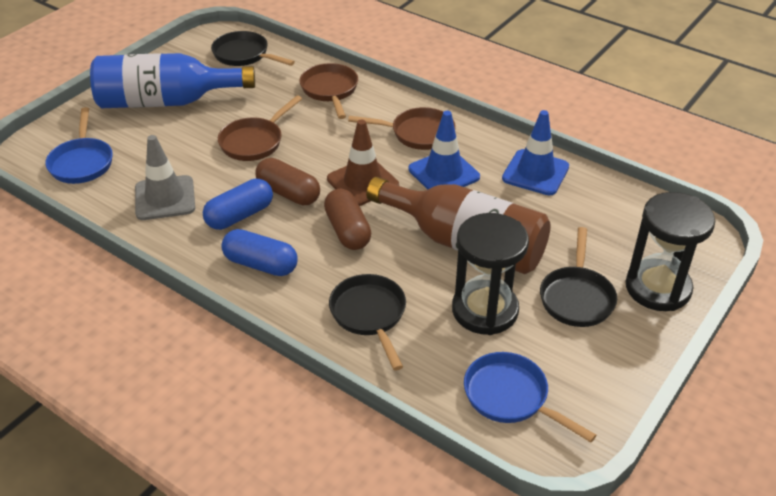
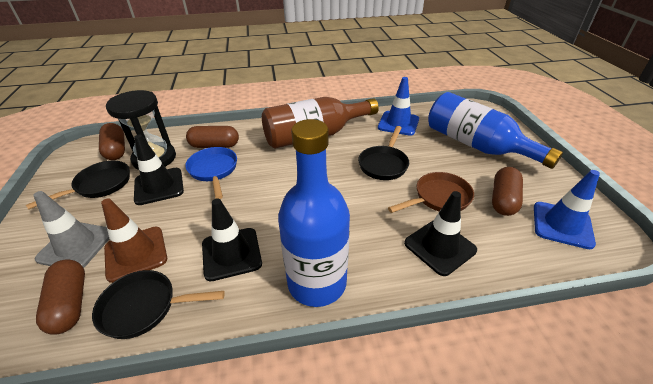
black hourglass: 2 -> 1
black traffic cone: 0 -> 3
blue bottle: 1 -> 2
blue capsule: 2 -> 0
blue pan: 2 -> 1
brown capsule: 2 -> 4
brown pan: 3 -> 1

